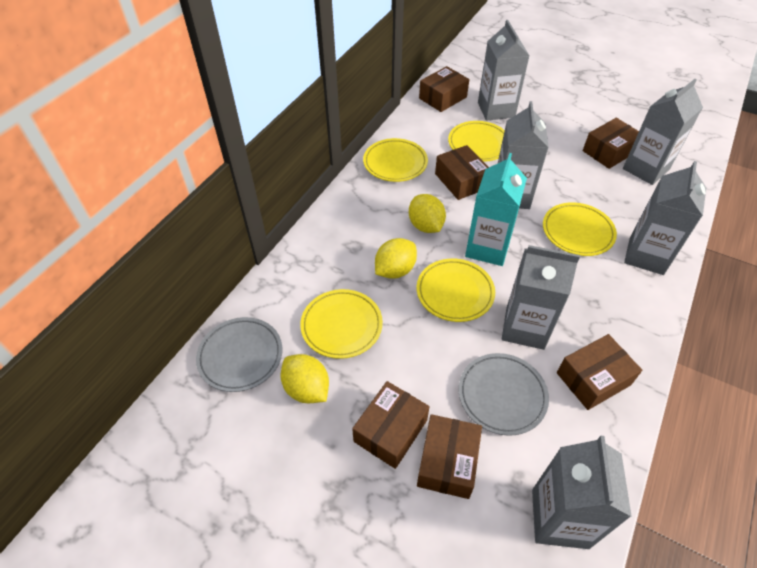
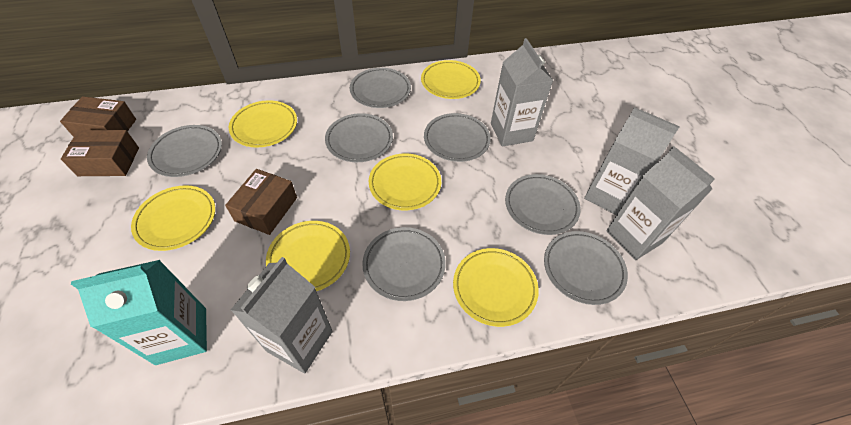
brown box: 6 -> 3
grey carton: 6 -> 4
grey plate: 2 -> 7
yellow lemon: 3 -> 0
yellow plate: 5 -> 6

